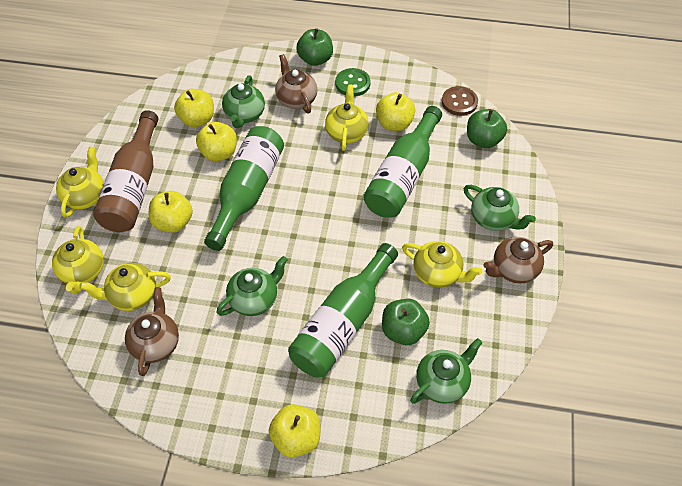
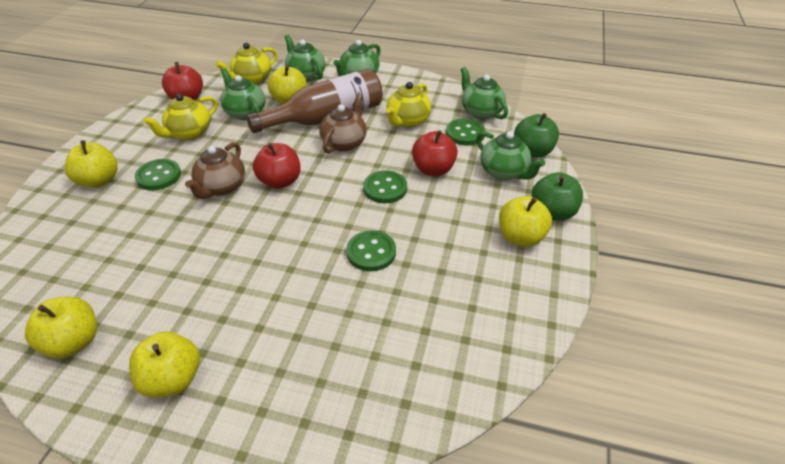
brown button: 1 -> 0
brown teapot: 3 -> 2
green apple: 3 -> 2
green bottle: 3 -> 0
green button: 1 -> 4
green teapot: 4 -> 5
red apple: 0 -> 3
yellow teapot: 5 -> 3

